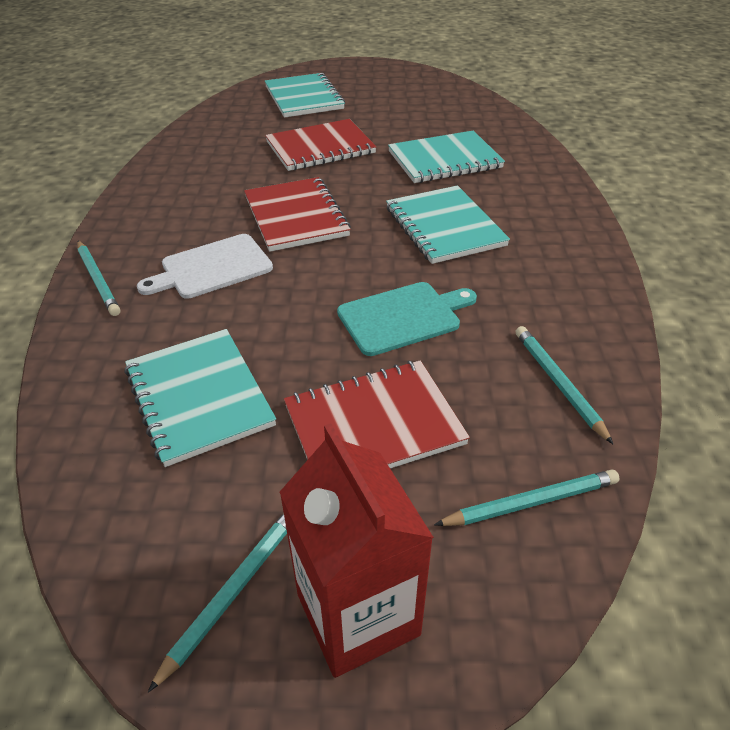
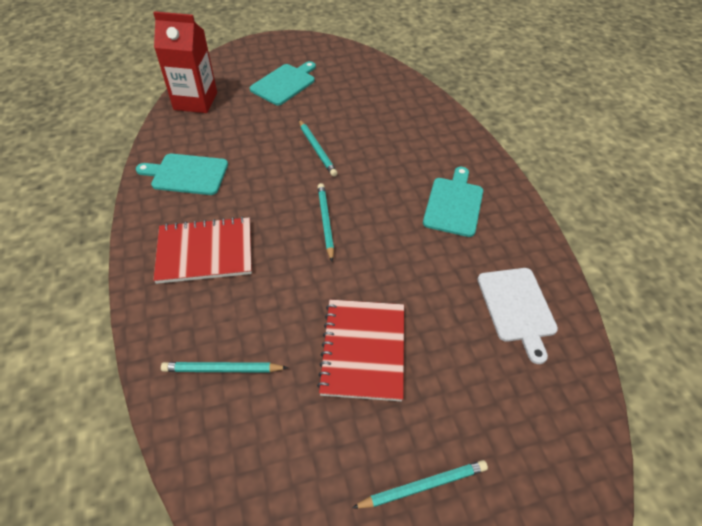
red notebook: 3 -> 2
turquoise cutting board: 1 -> 3
turquoise notebook: 4 -> 0

